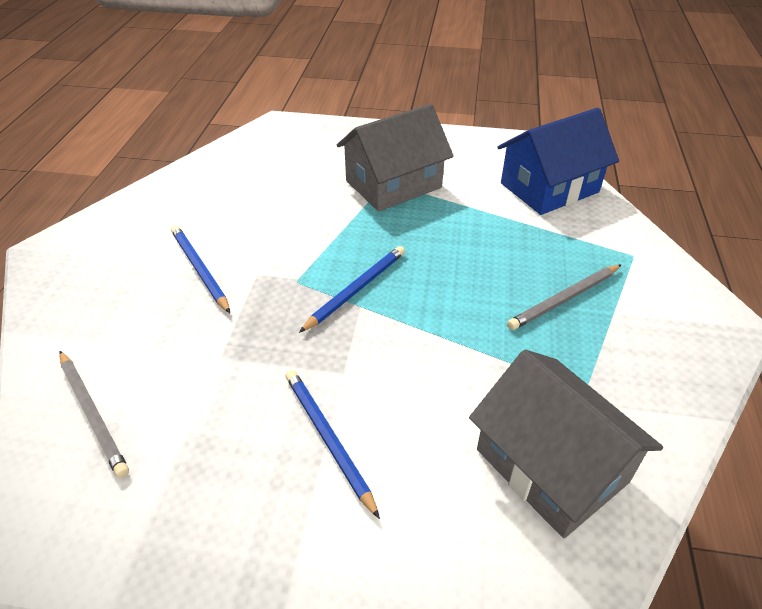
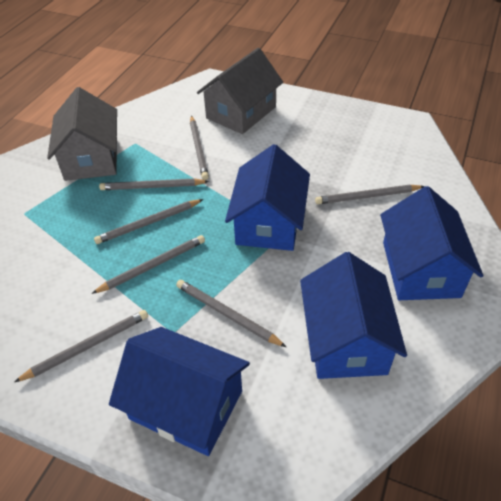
blue house: 1 -> 4
blue pencil: 3 -> 0
grey pencil: 2 -> 7

